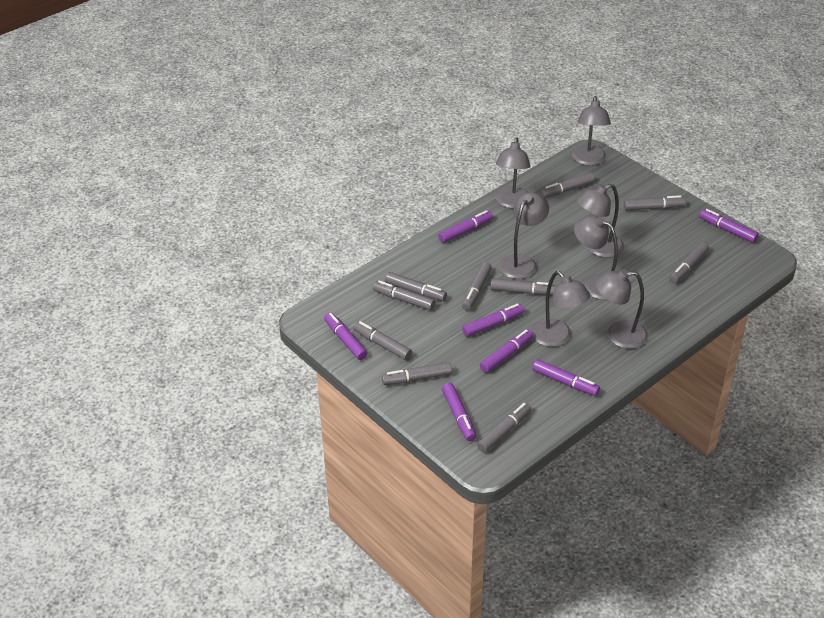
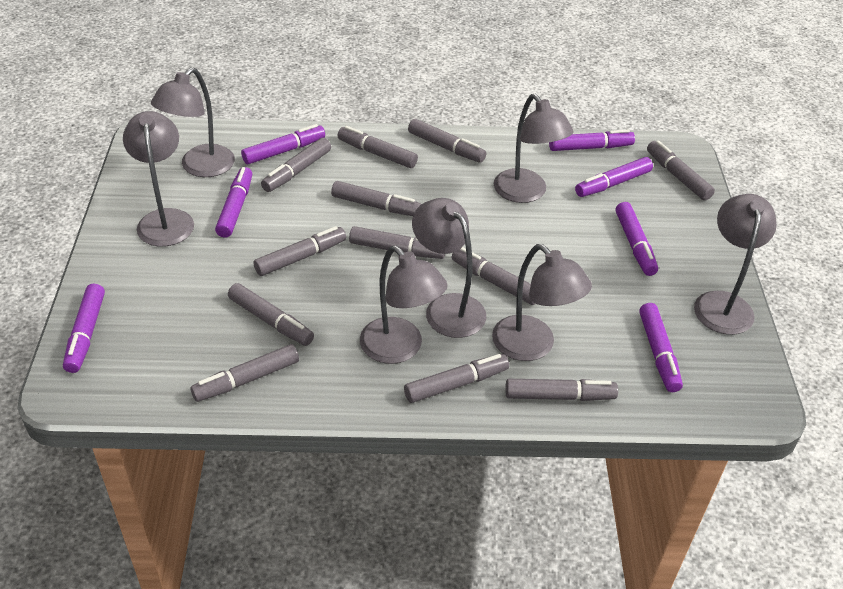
grey marker: 10 -> 12

